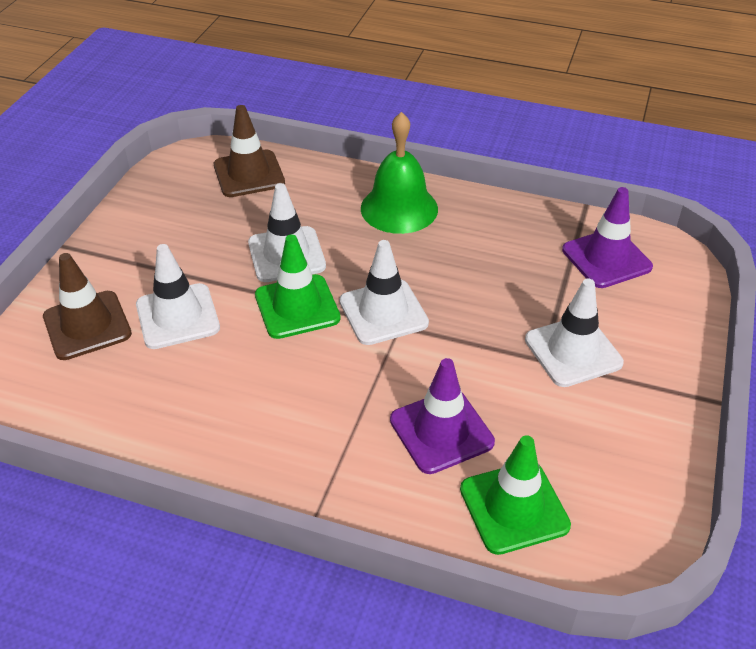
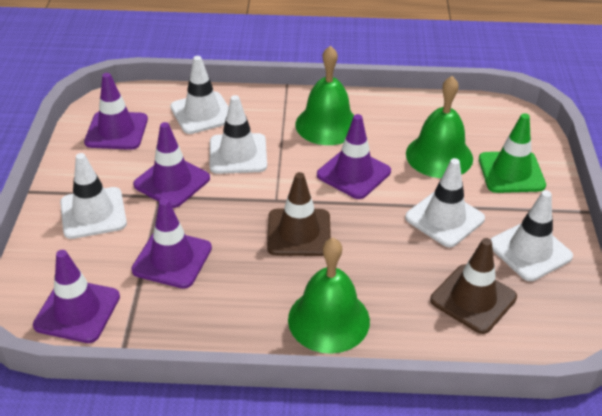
green bell: 1 -> 3
green traffic cone: 2 -> 1
purple traffic cone: 2 -> 5
white traffic cone: 4 -> 5

